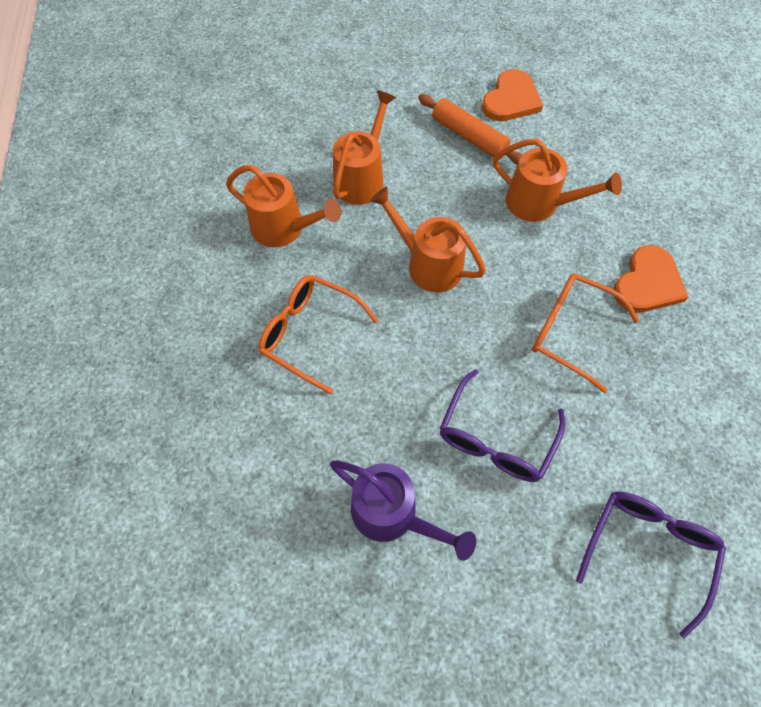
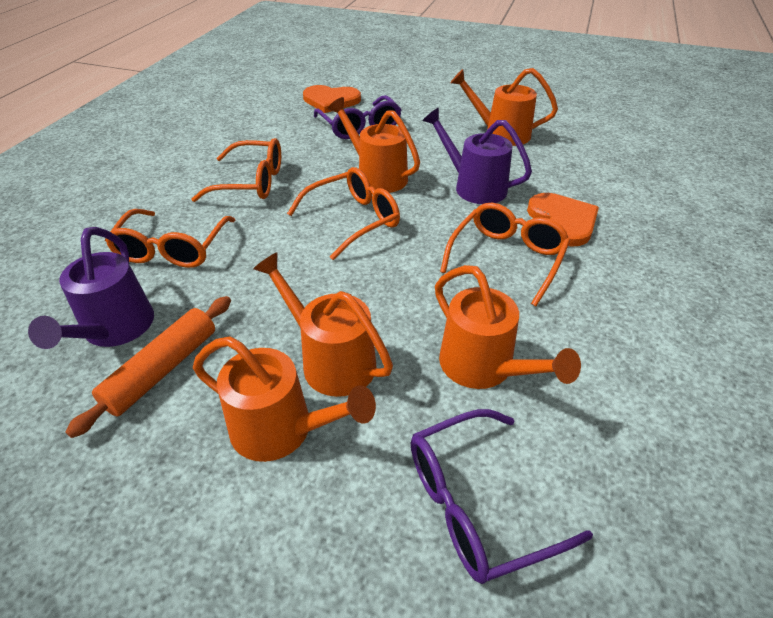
orange glasses: 2 -> 4
orange watering can: 4 -> 5
purple watering can: 1 -> 2

